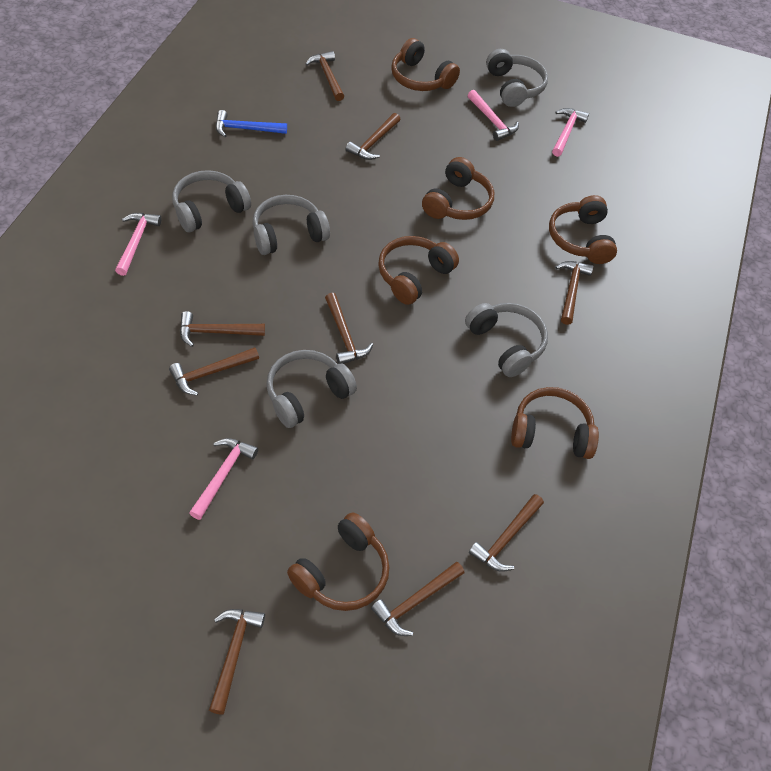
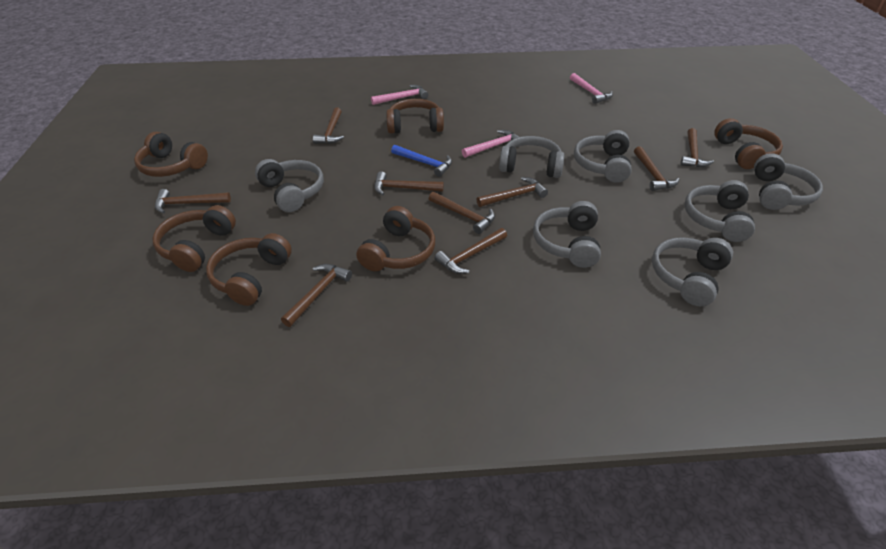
grey headphones: 5 -> 7
pink hammer: 4 -> 3

